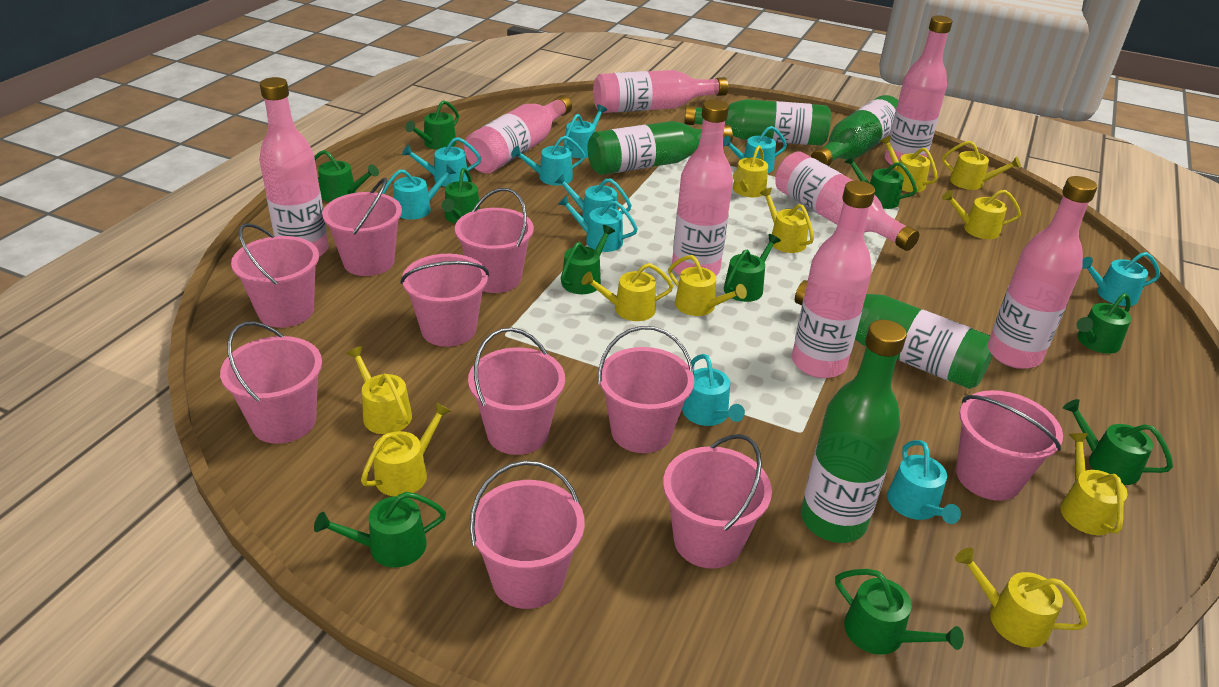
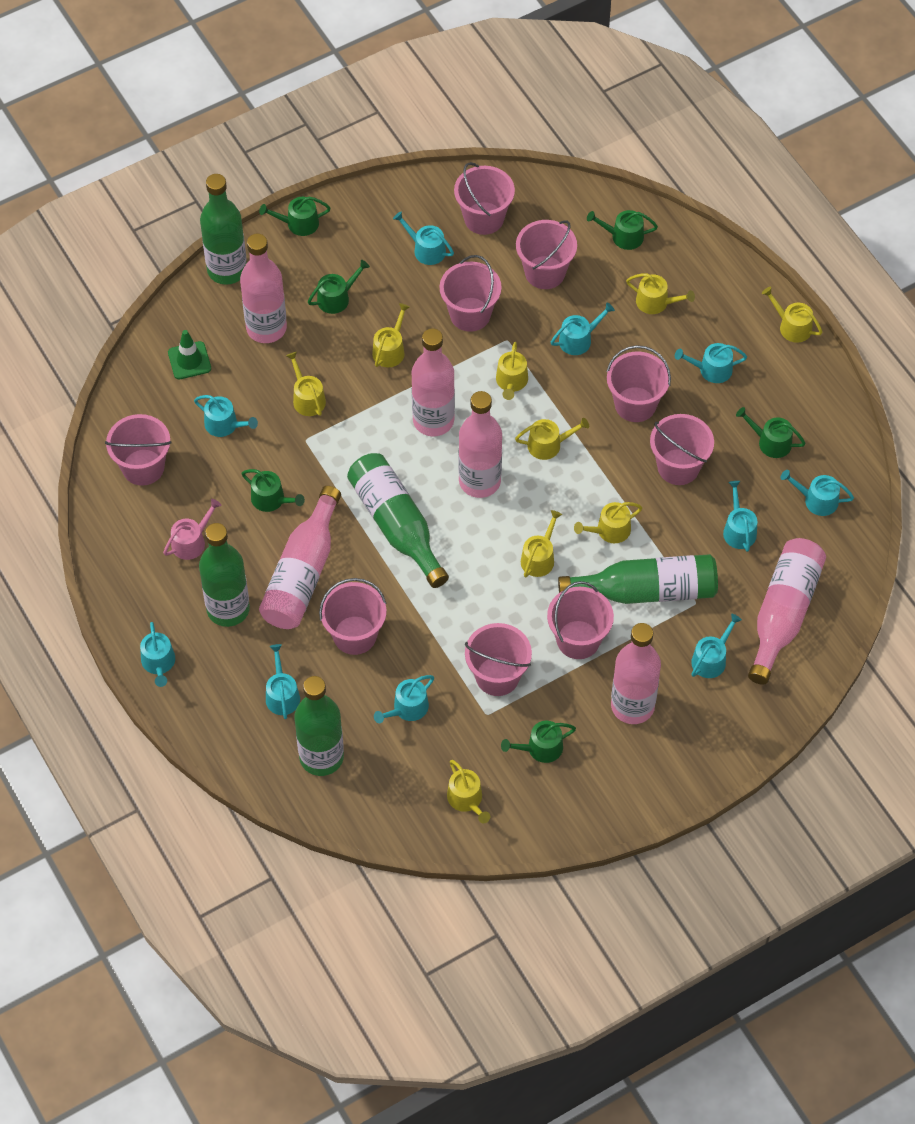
green traffic cone: 0 -> 1
green watering can: 10 -> 6
pink bottle: 8 -> 6
pink bucket: 10 -> 9
pink watering can: 0 -> 1
yellow watering can: 11 -> 9

